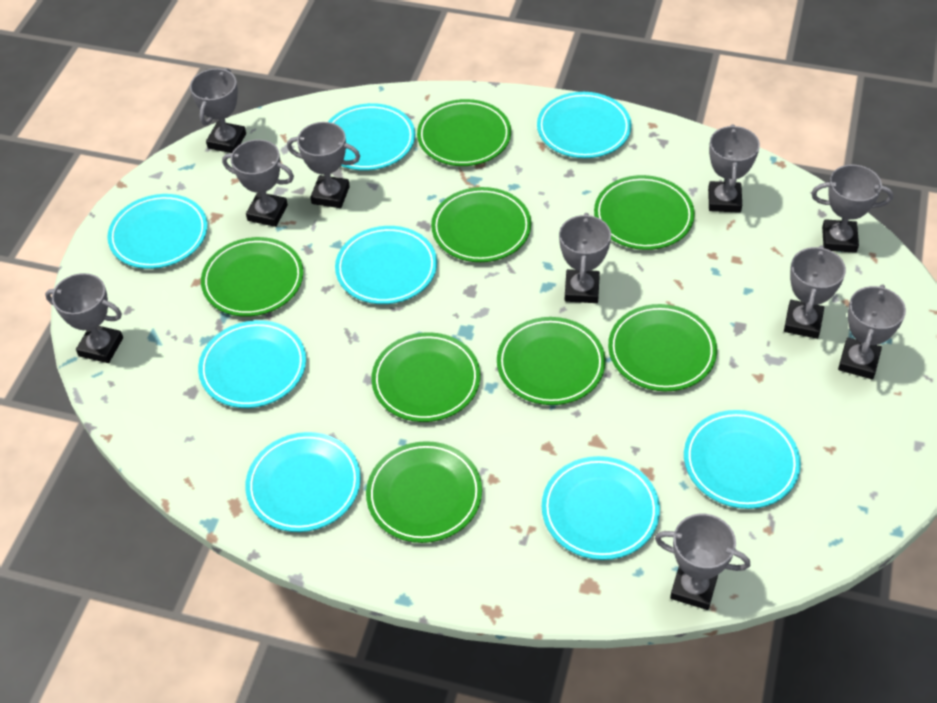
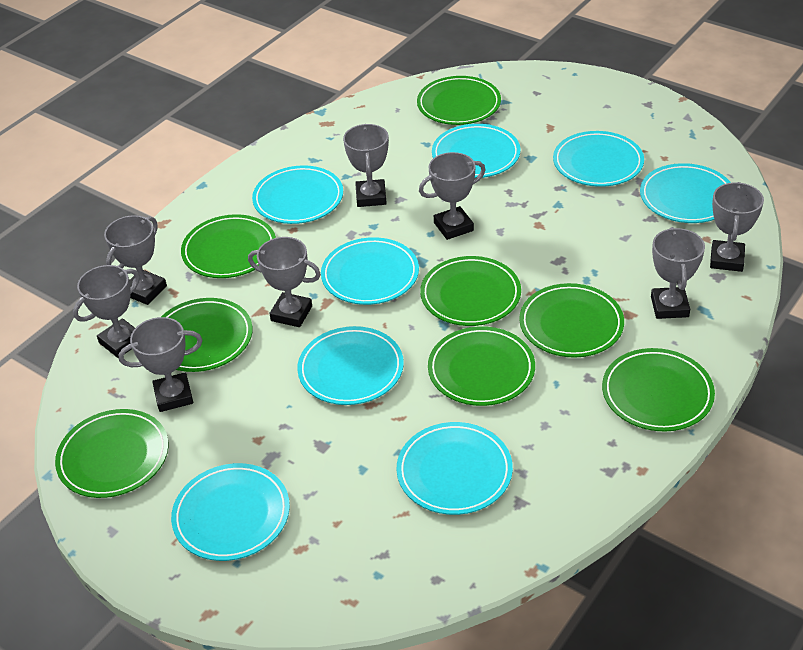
grey trophy: 10 -> 8

